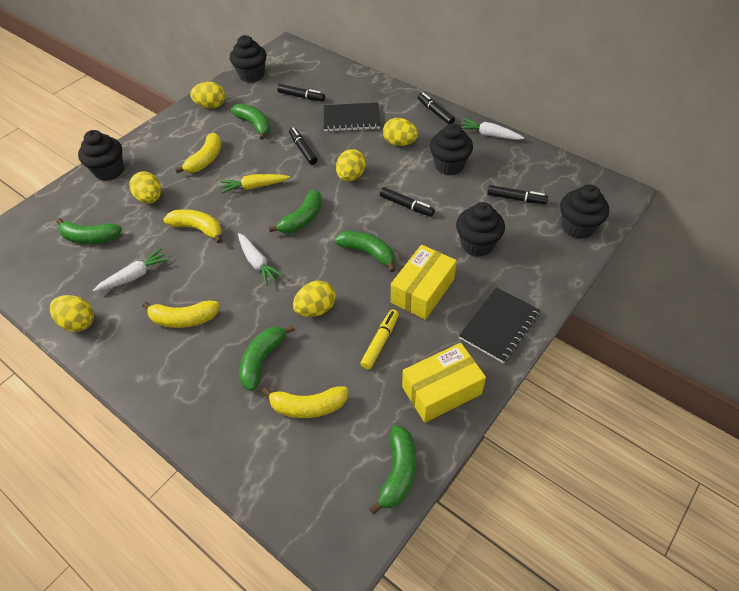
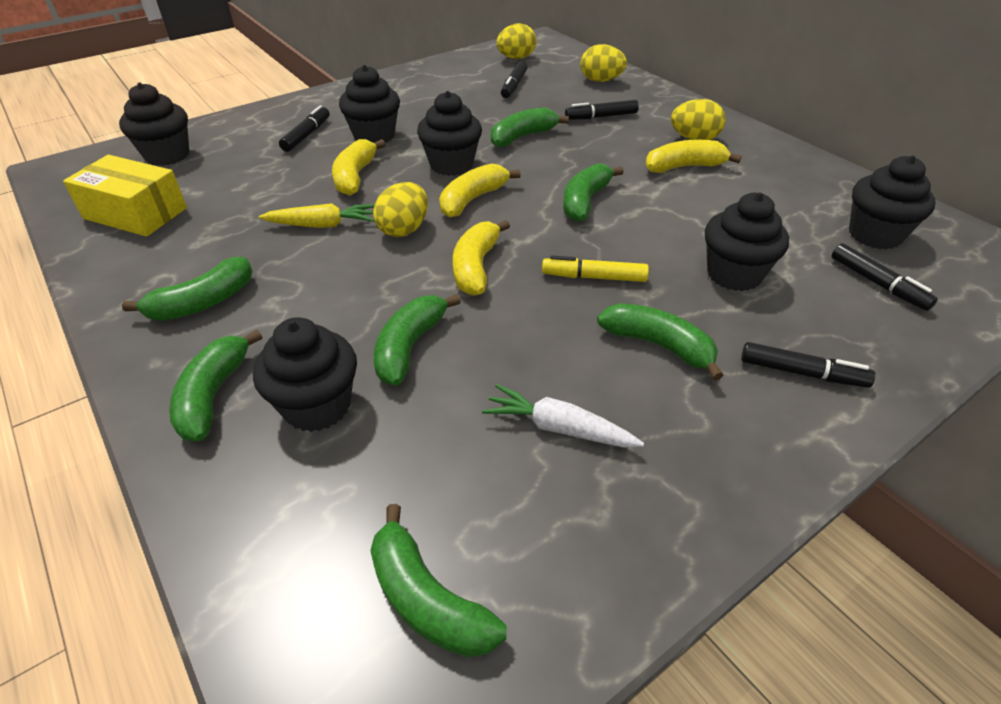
black cupcake: 5 -> 6
black notebook: 2 -> 0
green banana: 6 -> 7
white carrot: 3 -> 1
yellow box: 2 -> 1
yellow egg: 6 -> 4

